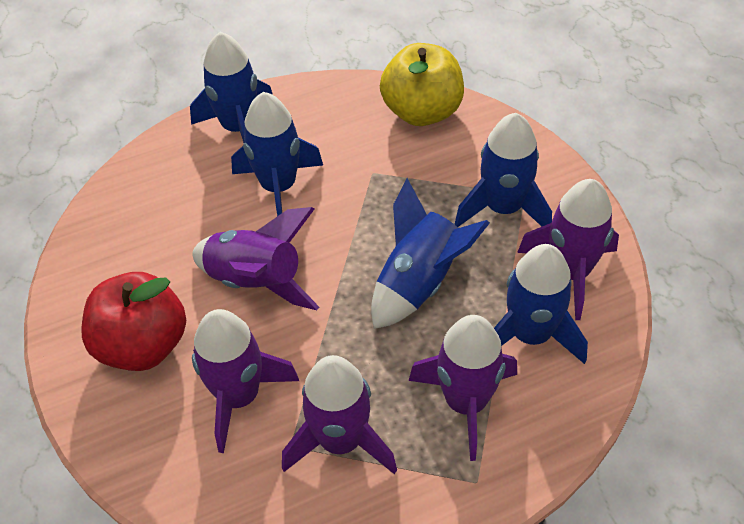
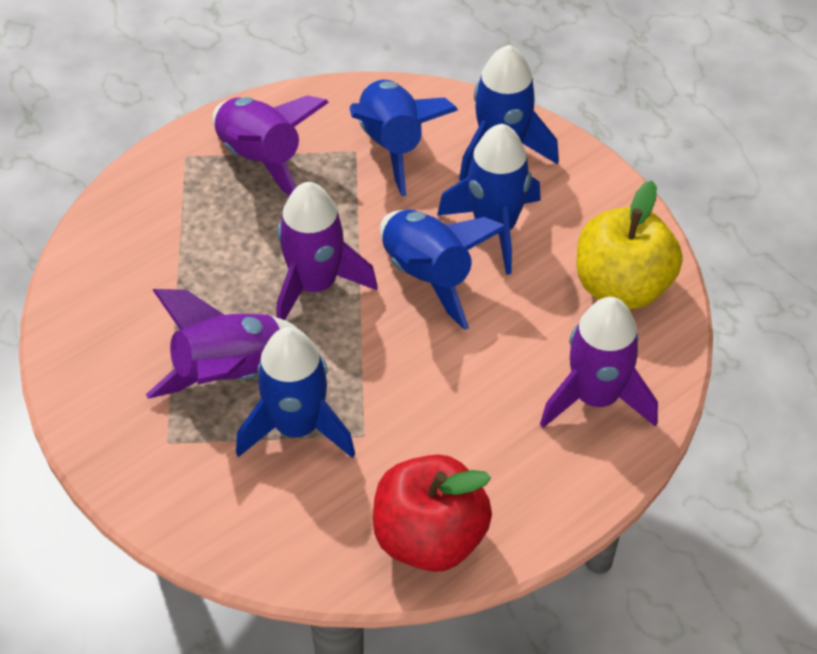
purple rocket: 5 -> 4

